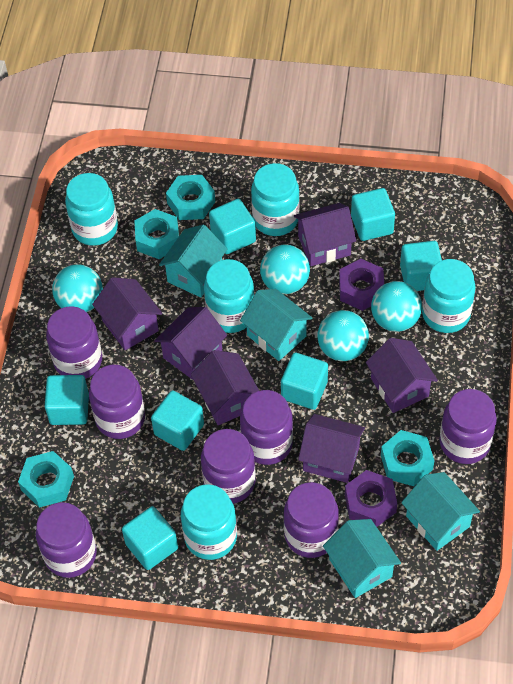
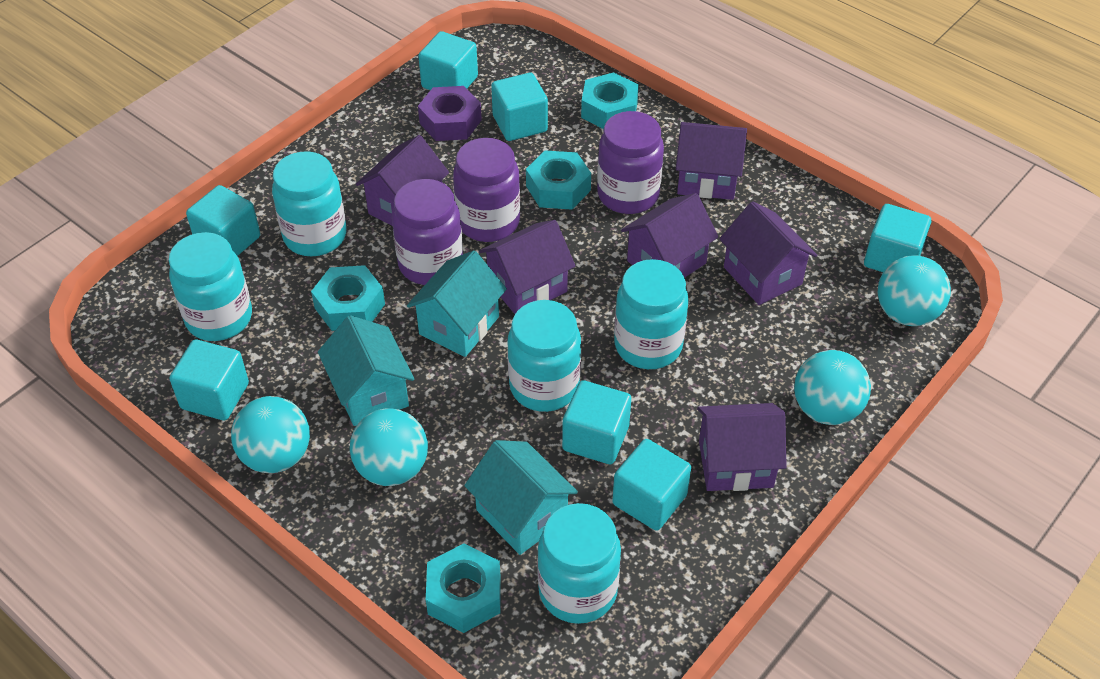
purple jar: 7 -> 3
purple nut: 2 -> 1
turquoise house: 4 -> 3

